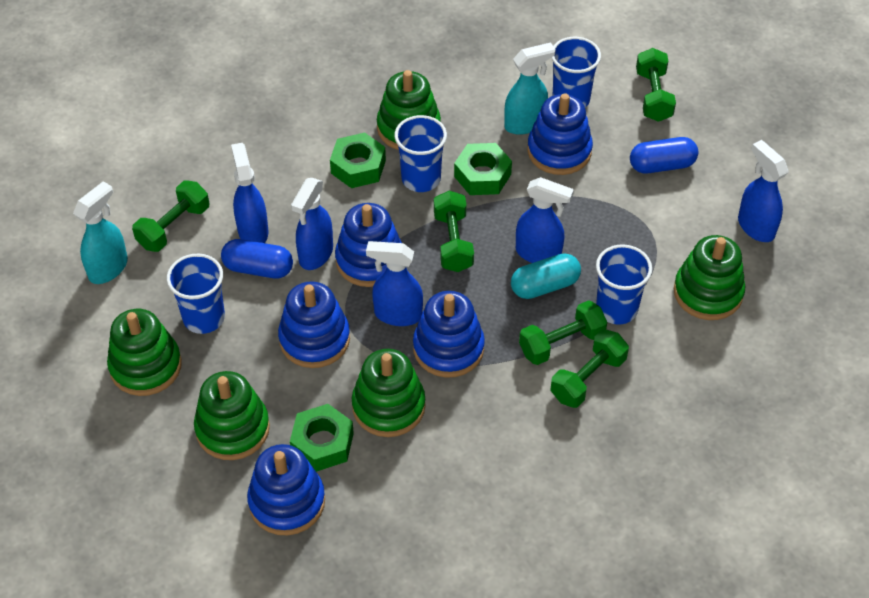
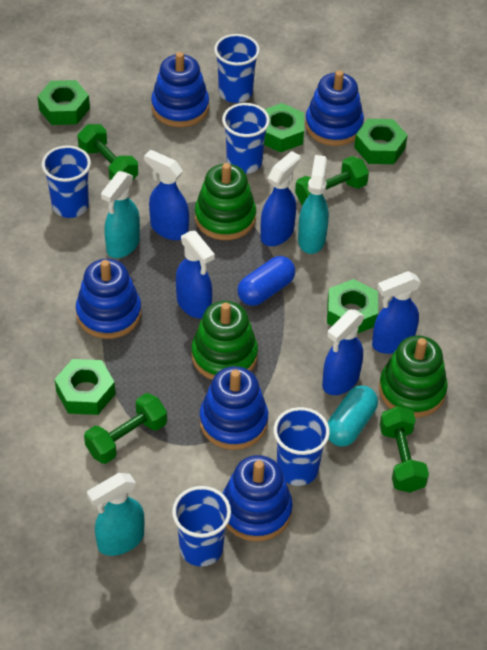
blue capsule: 2 -> 1
blue cup: 4 -> 5
green dumbbell: 5 -> 4
green nut: 3 -> 5
green stacking toy: 5 -> 3
turquoise spray bottle: 2 -> 3

